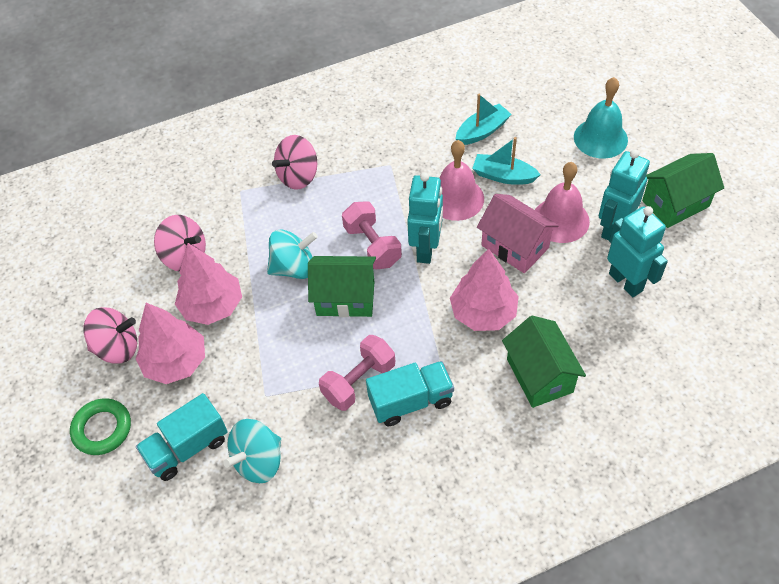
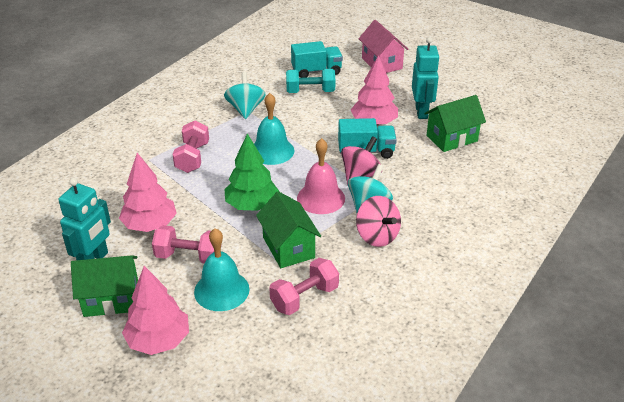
green ring: 1 -> 0
green tree: 0 -> 1
pink bell: 2 -> 1
pink dumbbell: 2 -> 3
pink spinning top: 3 -> 2
turquoise bell: 1 -> 2
turquoise boat: 2 -> 0
turquoise dumbbell: 0 -> 1
turquoise robot: 3 -> 2

